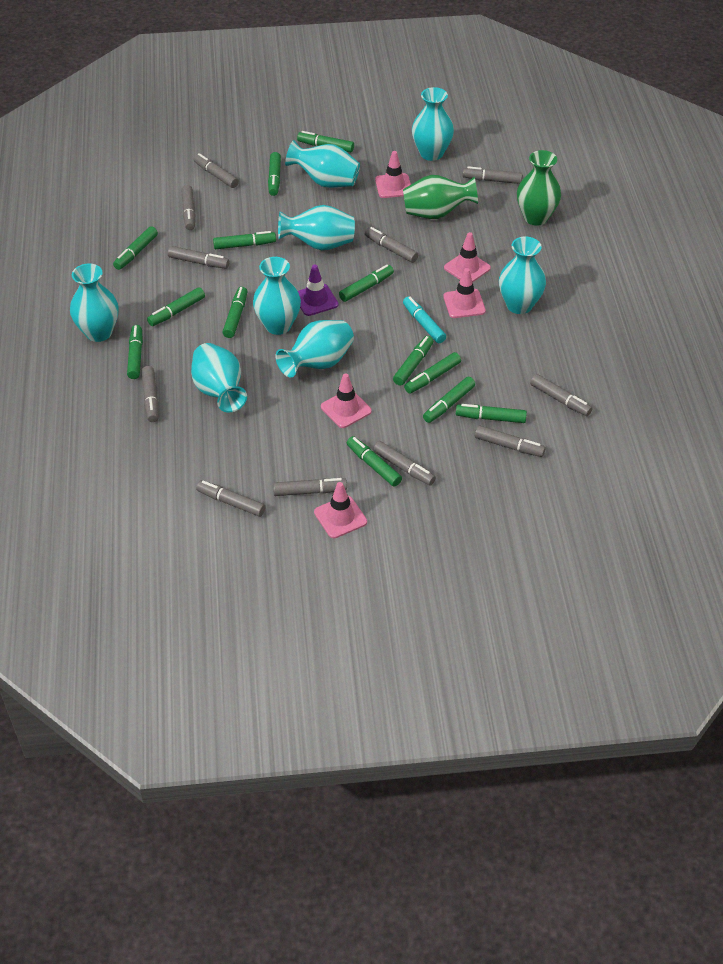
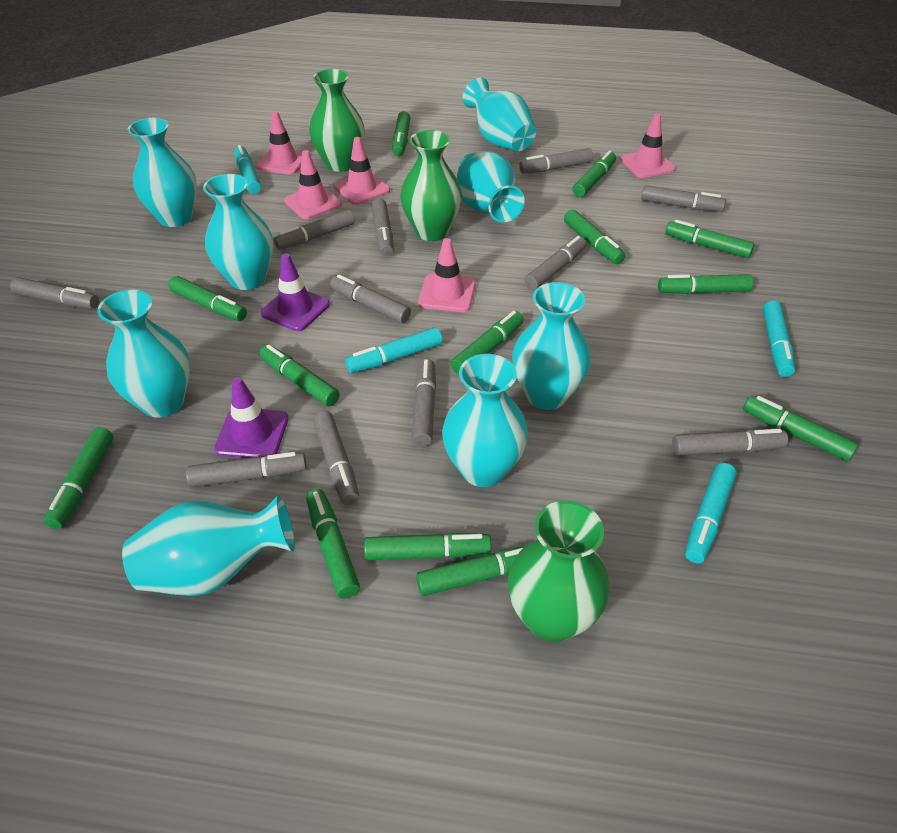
green vase: 2 -> 3
purple traffic cone: 1 -> 2
turquoise marker: 1 -> 4

